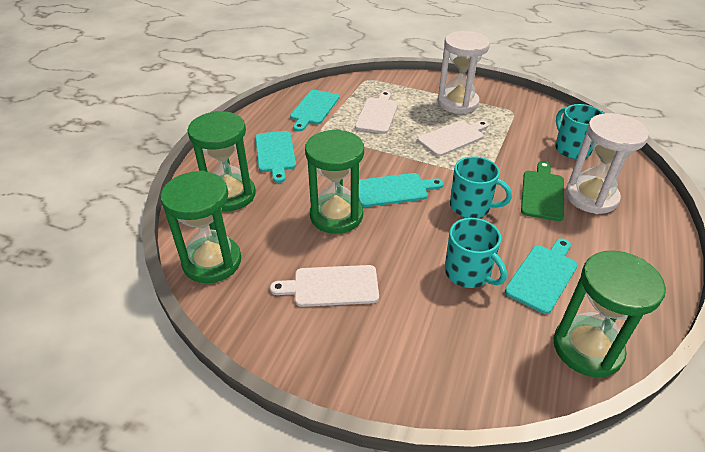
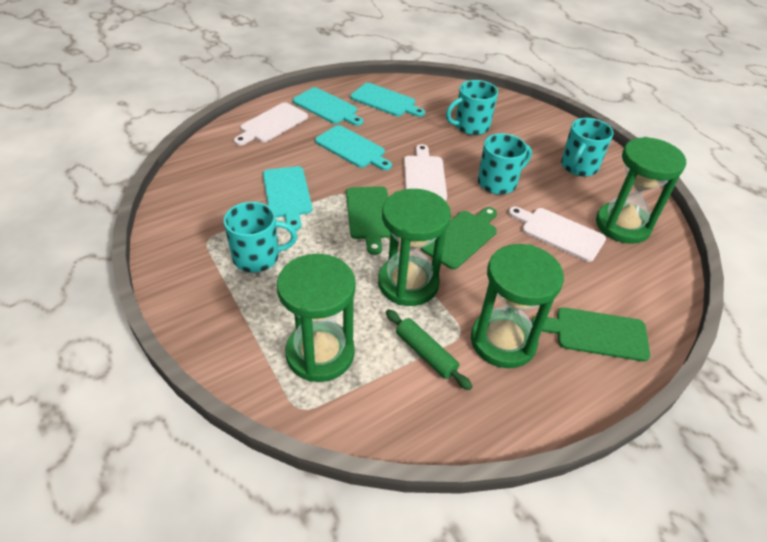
green cutting board: 1 -> 3
green rolling pin: 0 -> 1
turquoise mug: 3 -> 4
white hourglass: 2 -> 0

